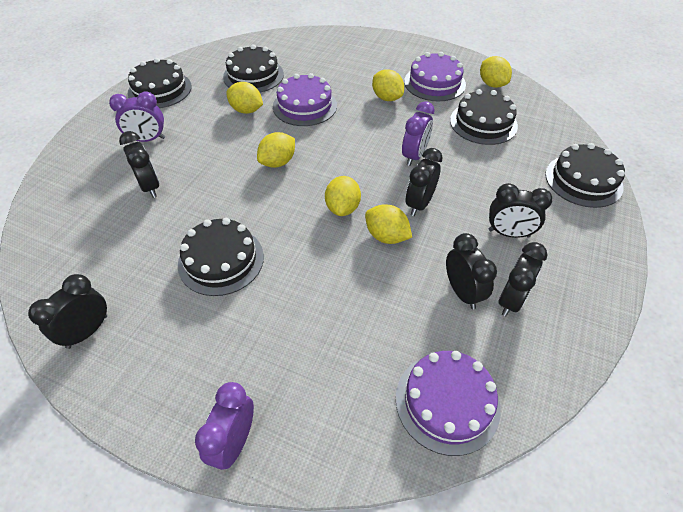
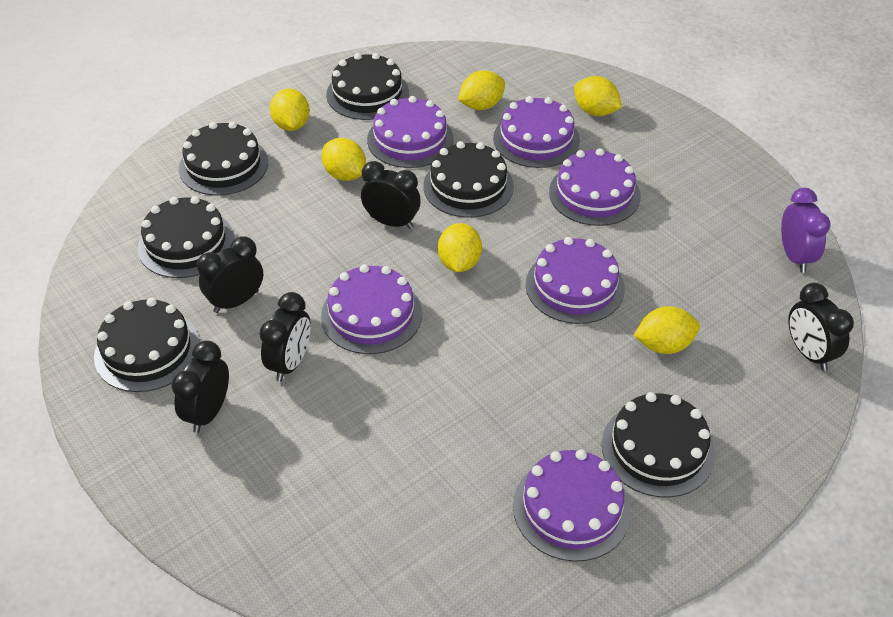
black cake: 5 -> 6
black clock: 6 -> 5
purple cake: 3 -> 6
purple clock: 3 -> 1

